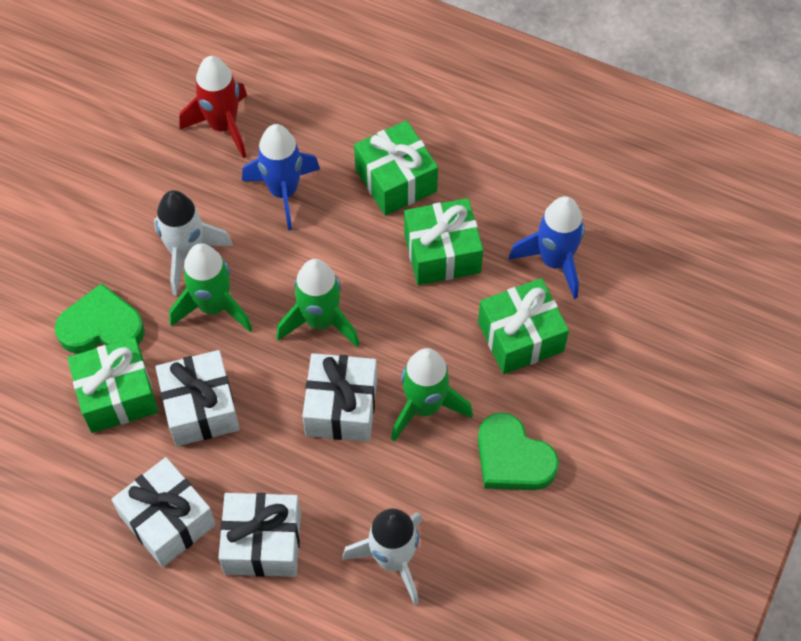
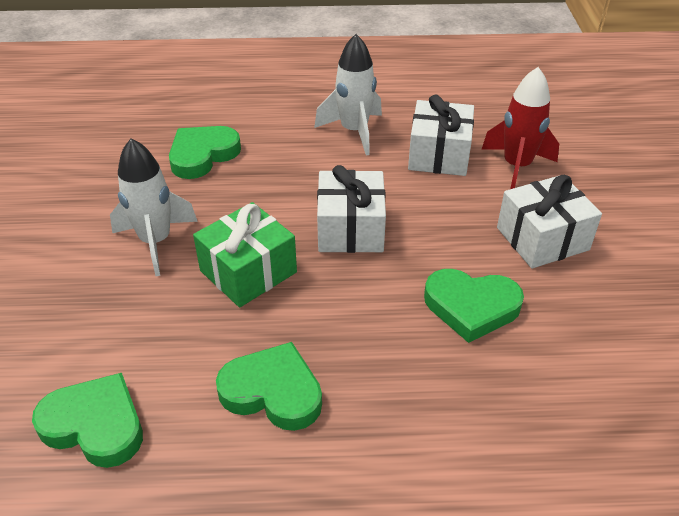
blue rocket: 2 -> 0
green gift: 4 -> 1
green heart: 2 -> 4
green rocket: 3 -> 0
white gift: 4 -> 3

